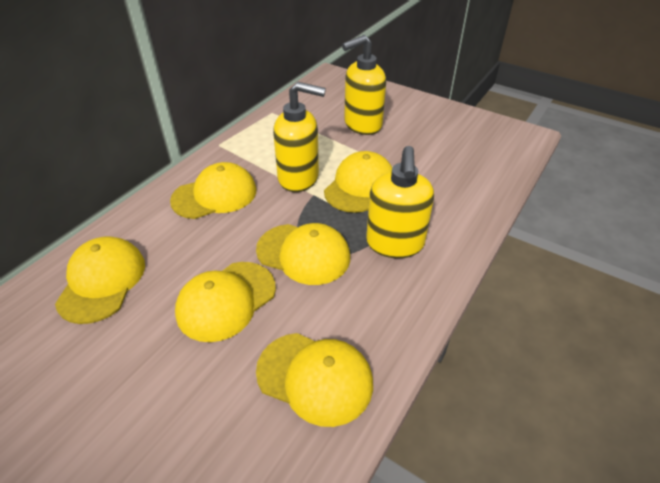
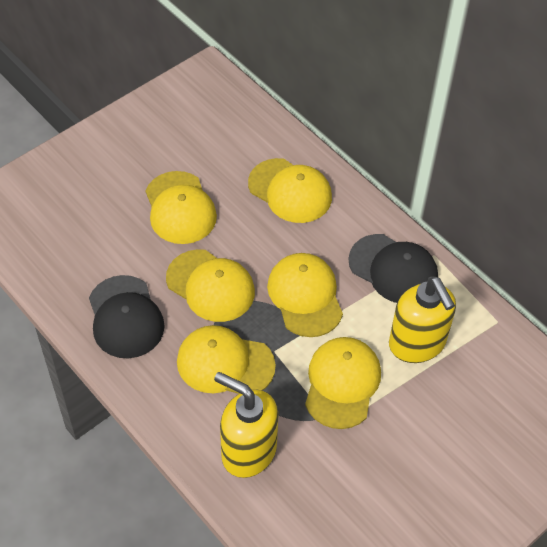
black cap: 0 -> 2
yellow soap dispenser: 3 -> 2

